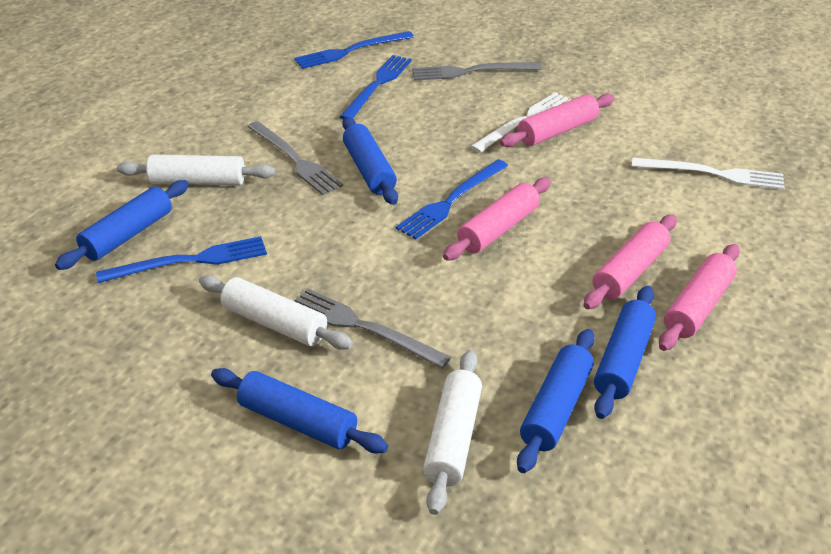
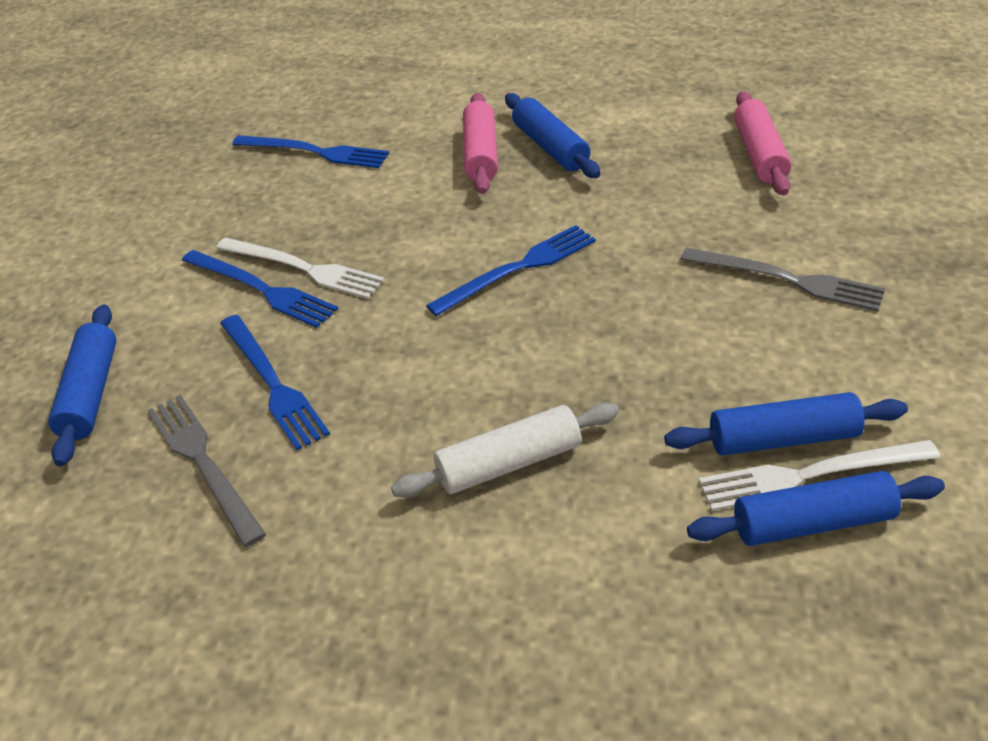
blue rolling pin: 5 -> 4
grey fork: 3 -> 2
pink rolling pin: 4 -> 2
white rolling pin: 3 -> 1

